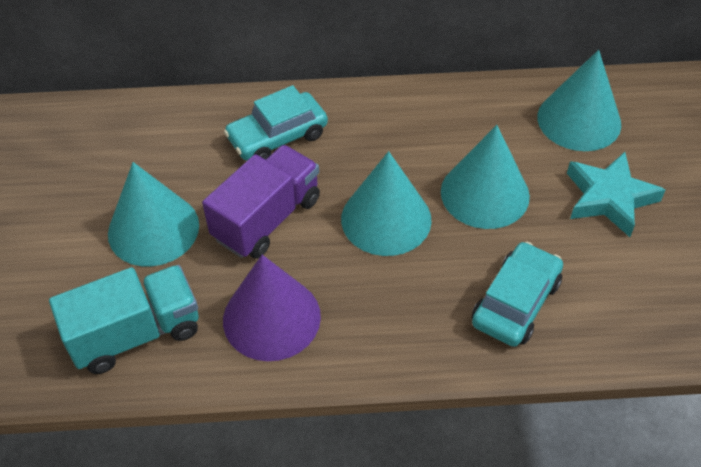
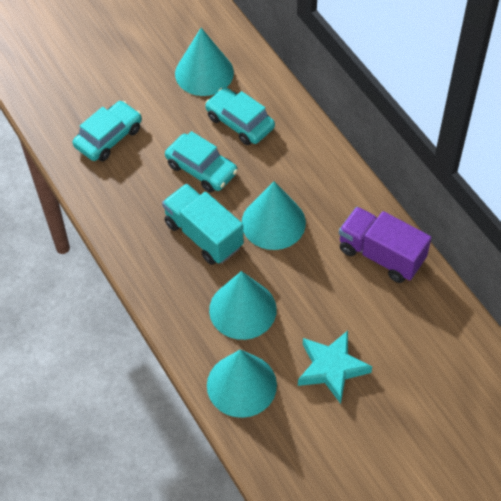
purple cone: 1 -> 0
turquoise car: 2 -> 3

